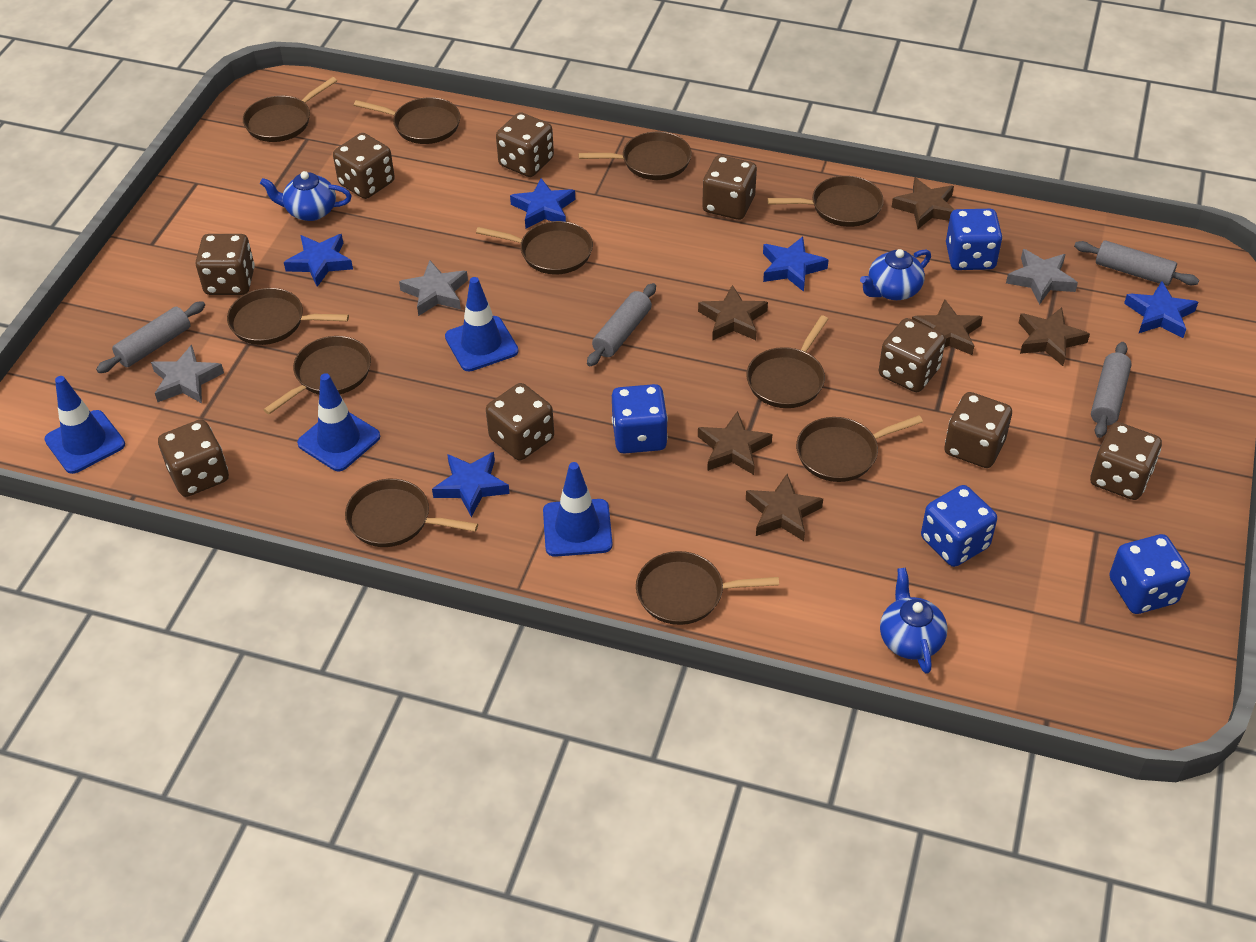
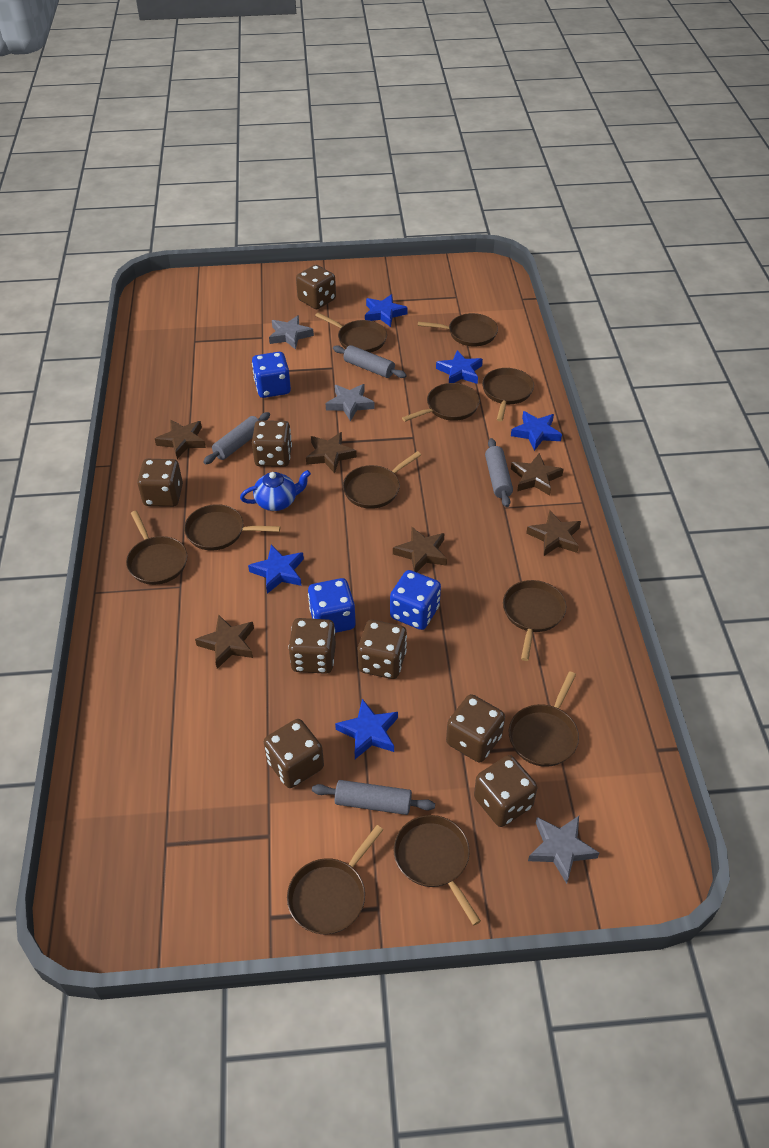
blue dice: 4 -> 3
blue teapot: 3 -> 1
blue traffic cone: 4 -> 0
brown dice: 9 -> 8

